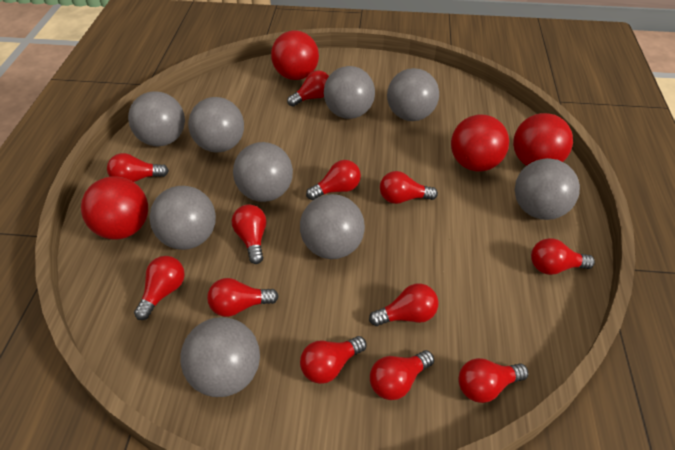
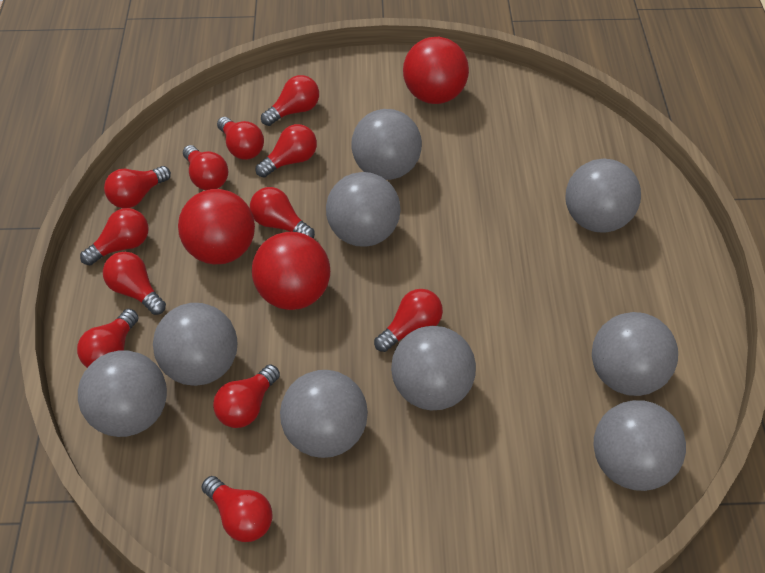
red ball: 4 -> 3

